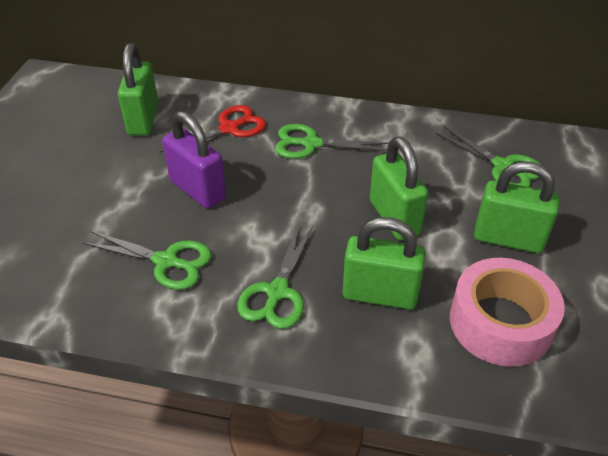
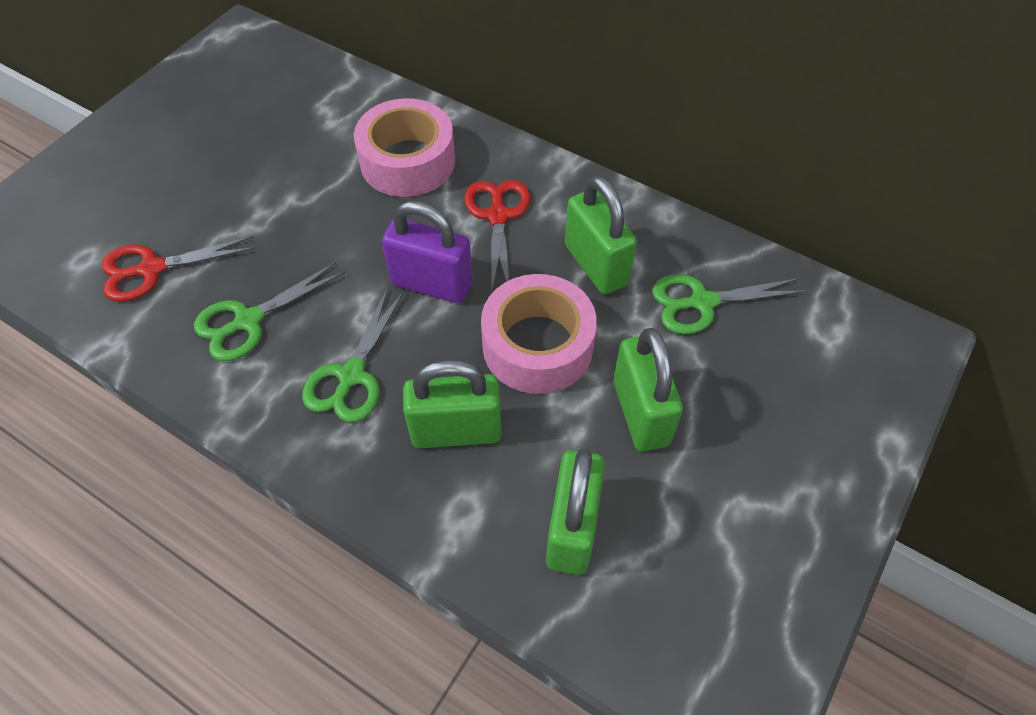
green scissors: 4 -> 3
pink tape: 1 -> 2
red scissors: 1 -> 2

